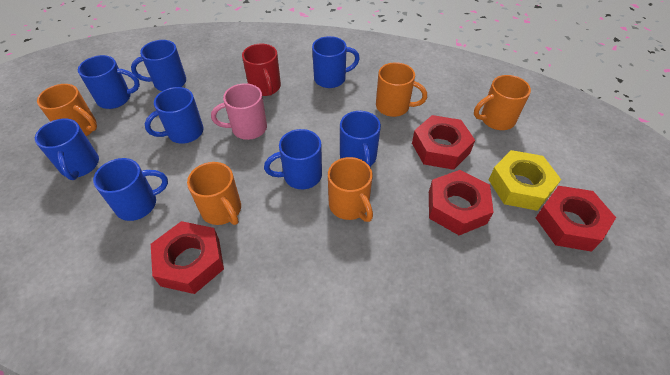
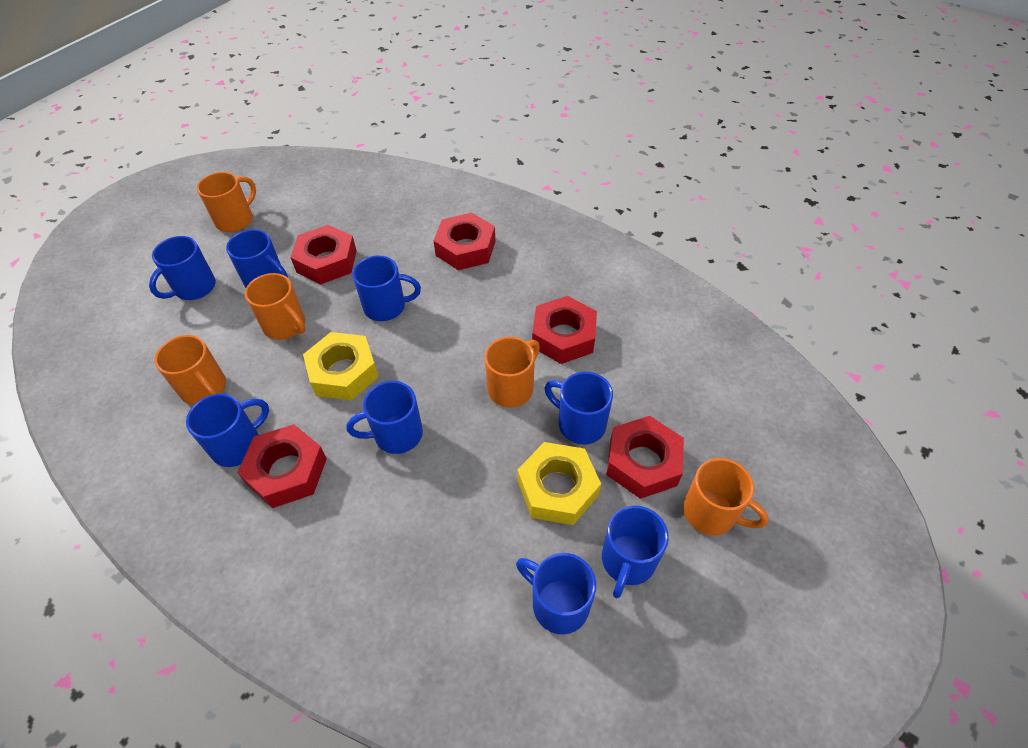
pink mug: 1 -> 0
red mug: 1 -> 0
red nut: 4 -> 5
yellow nut: 1 -> 2

